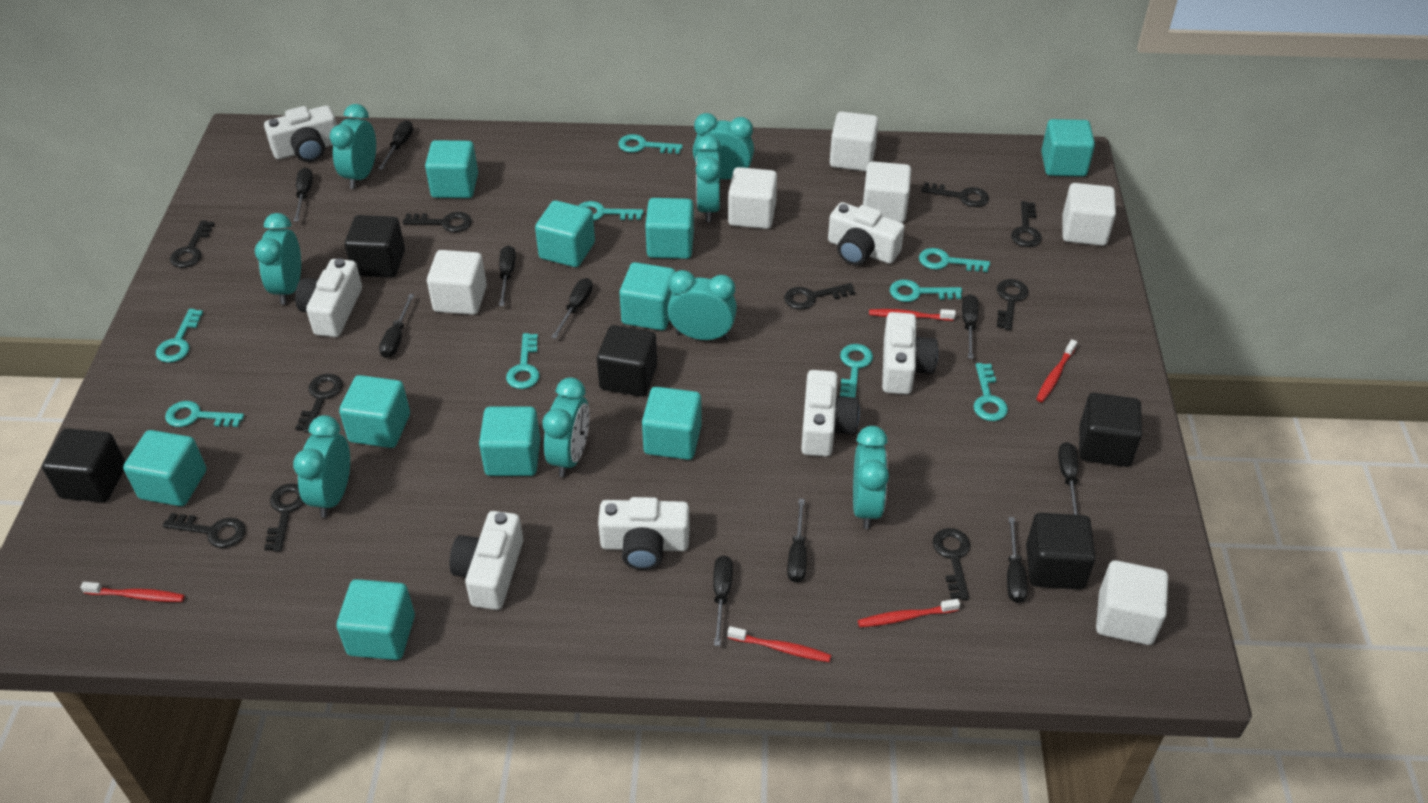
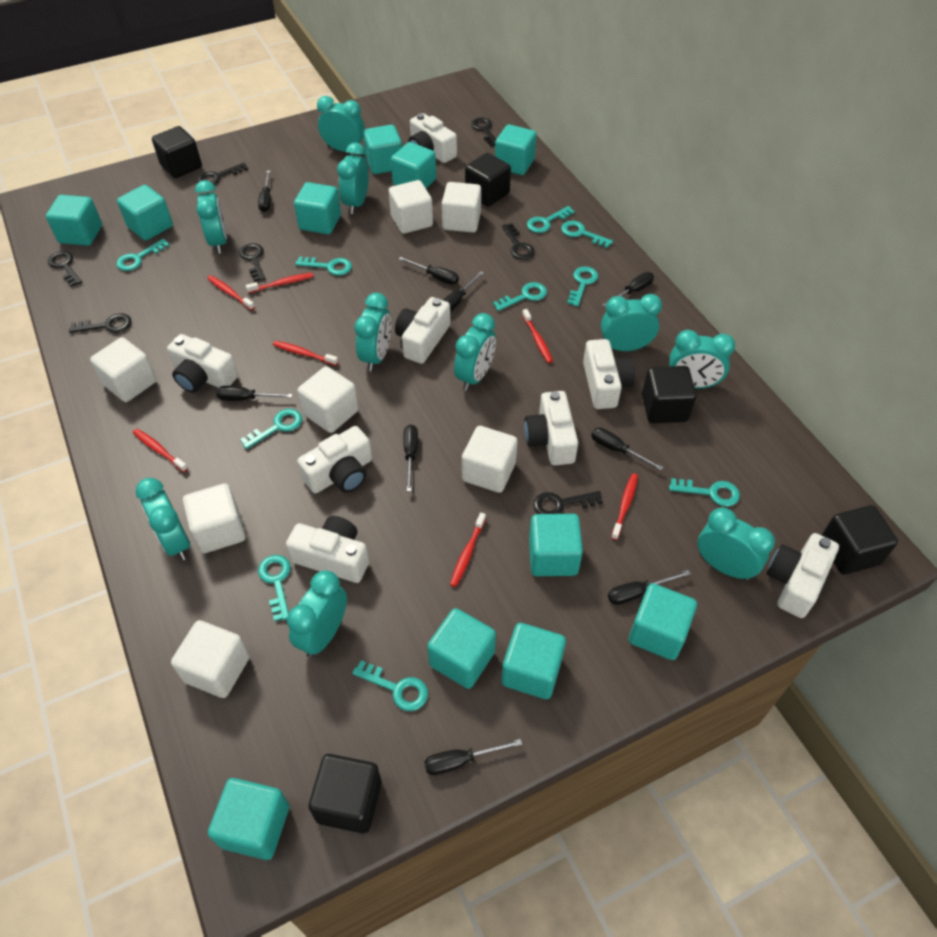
black key: 10 -> 7
black screwdriver: 10 -> 9
red toothbrush: 5 -> 7
turquoise clock: 8 -> 10
turquoise cube: 10 -> 11
turquoise key: 9 -> 10
white camera: 7 -> 8
white cube: 6 -> 7

